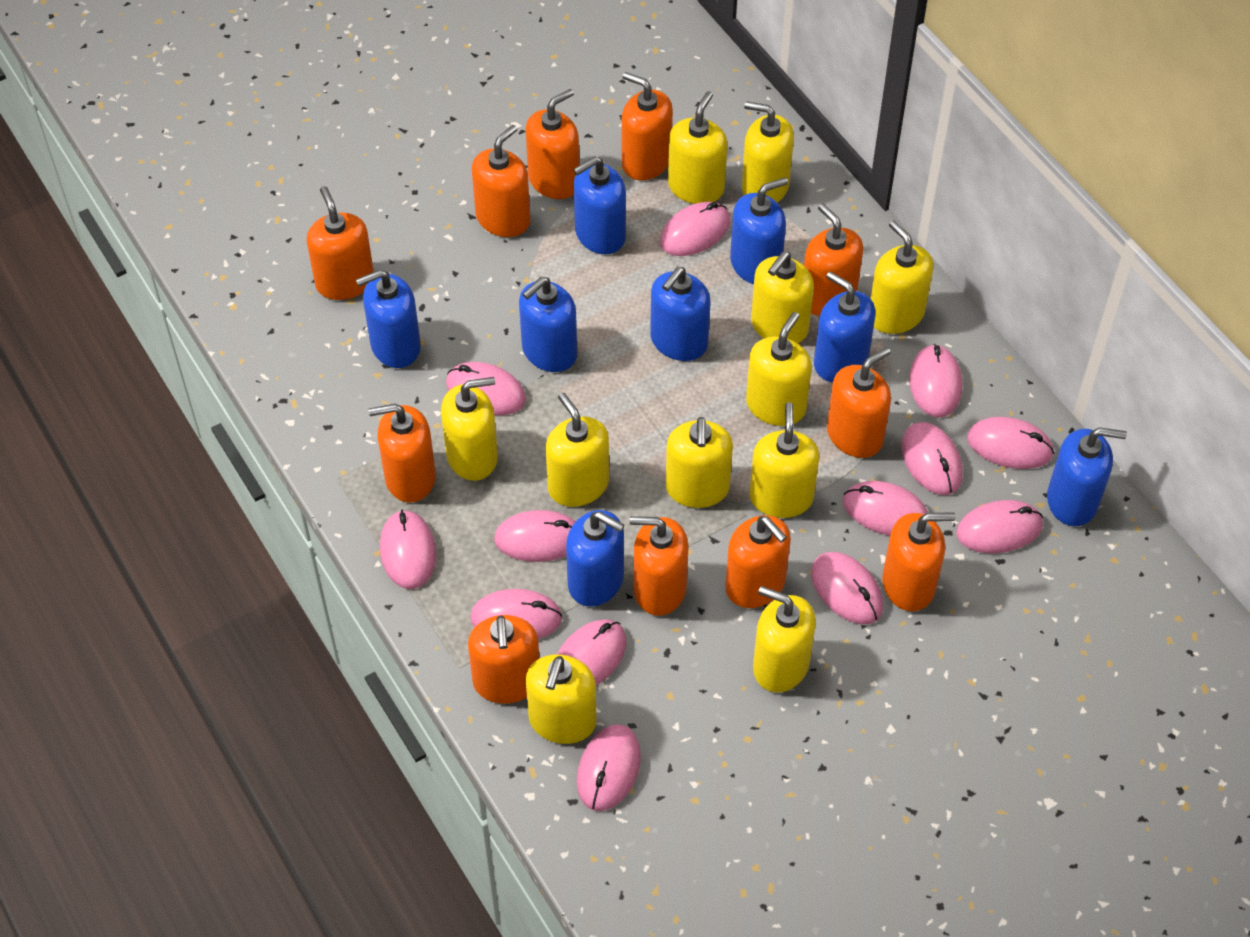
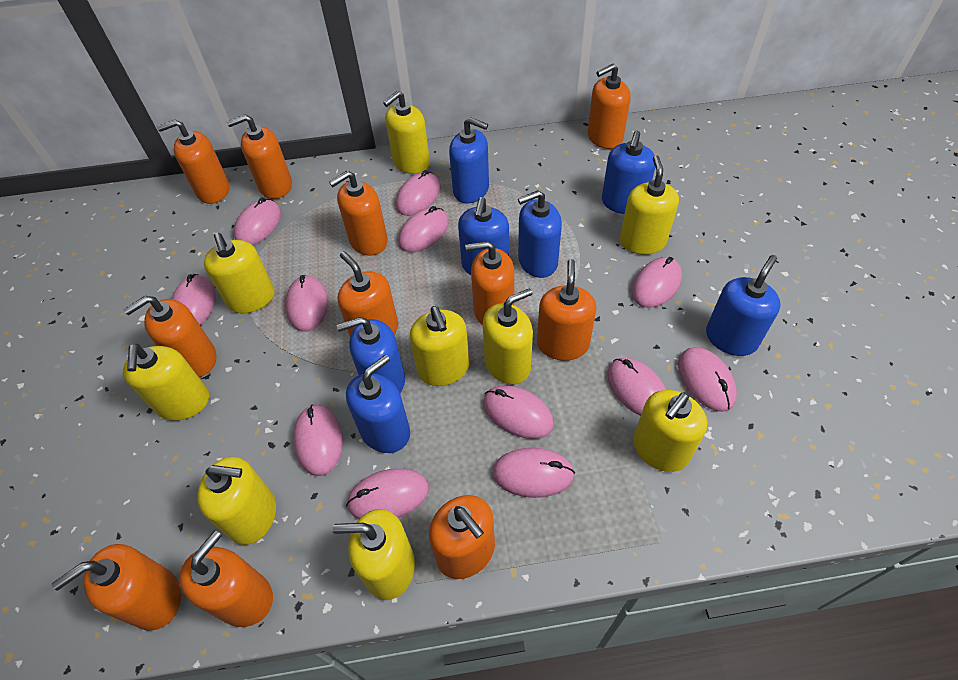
blue soap dispenser: 8 -> 7
pink mouse: 13 -> 12
yellow soap dispenser: 11 -> 9

